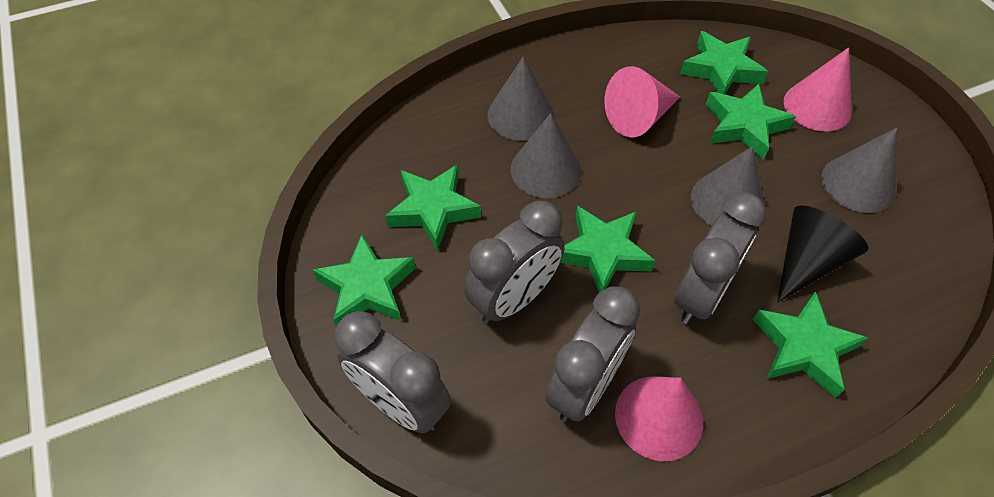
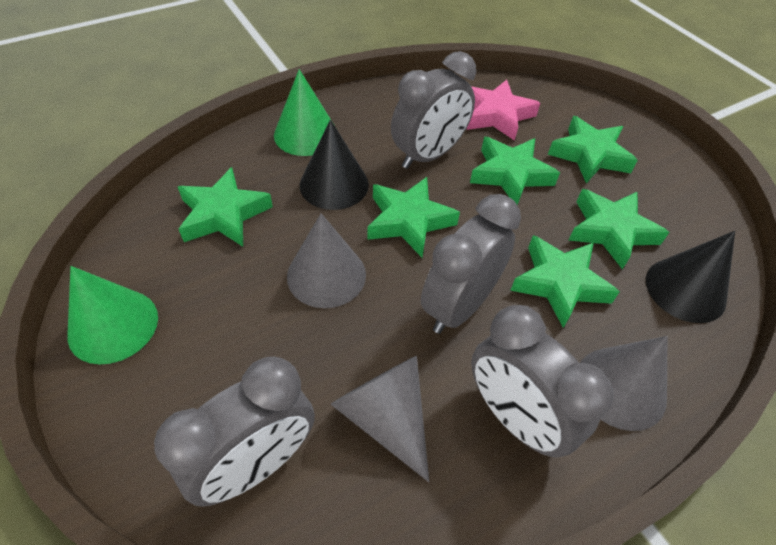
black cone: 1 -> 2
green cone: 0 -> 2
grey cone: 4 -> 3
pink cone: 3 -> 0
pink star: 0 -> 1

